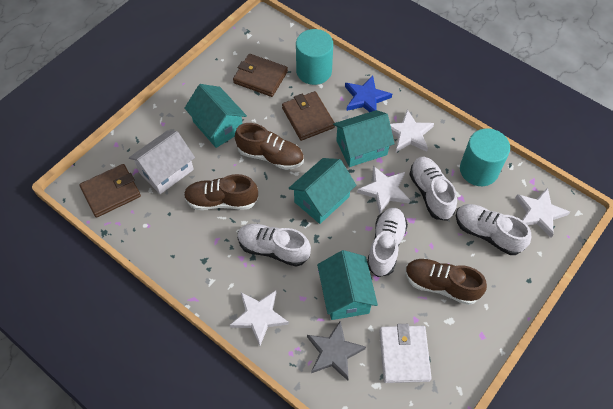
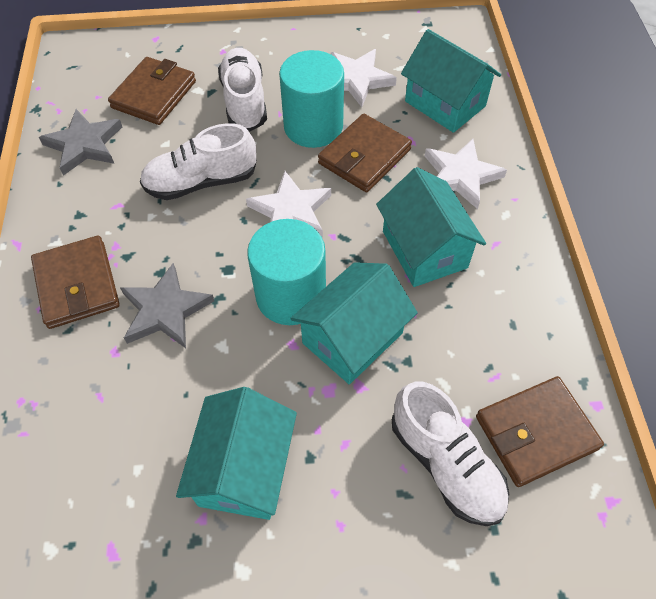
blue star: 1 -> 0
brown shoe: 3 -> 0
brown wallet: 3 -> 4
grey star: 1 -> 2
white house: 1 -> 0
white shoe: 4 -> 3
white star: 4 -> 3
white wallet: 1 -> 0

